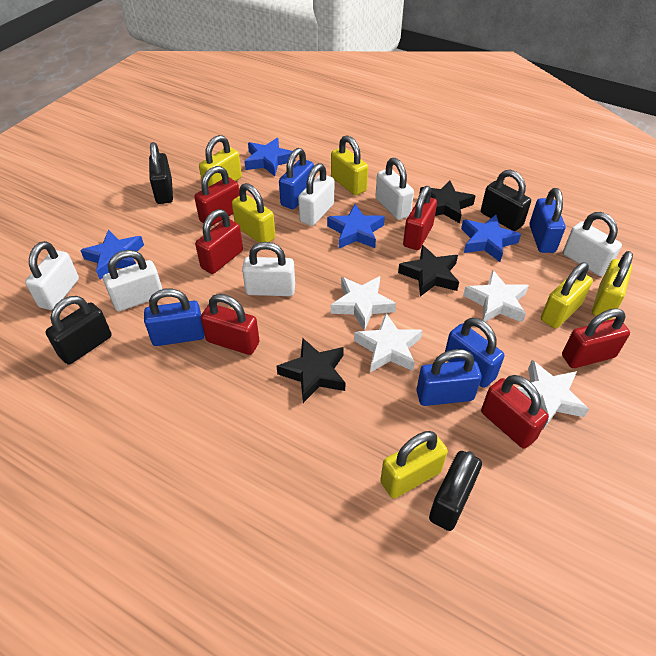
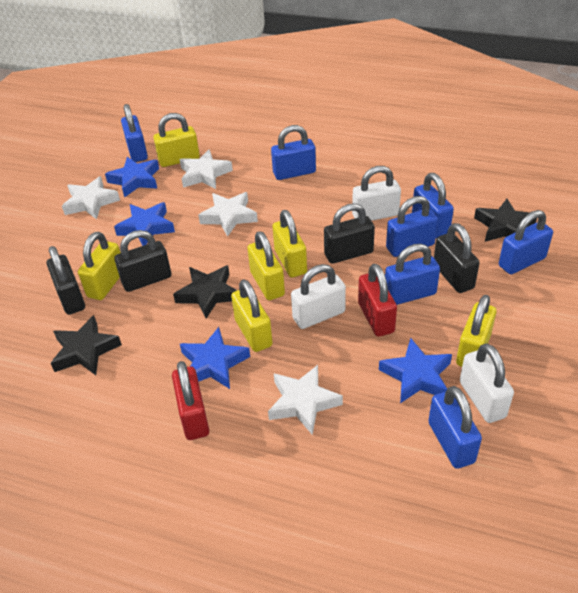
blue padlock: 5 -> 7
red padlock: 6 -> 2
white padlock: 6 -> 3

